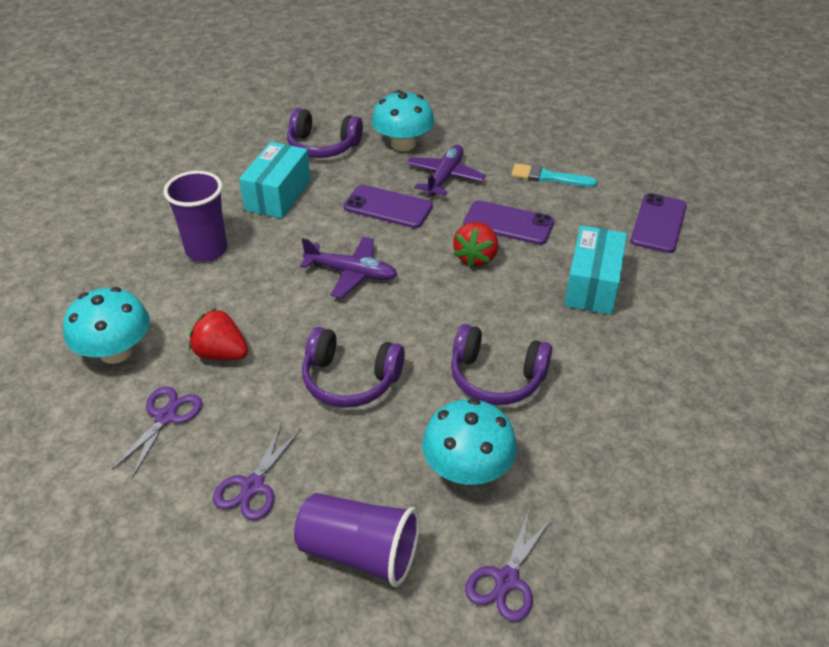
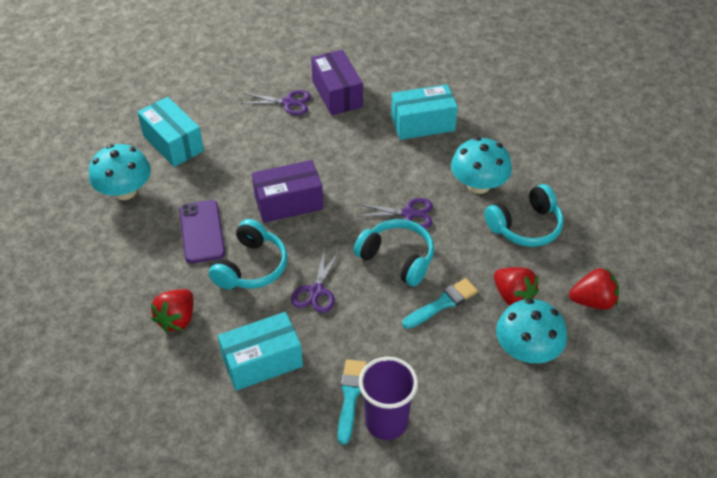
purple box: 0 -> 2
purple cup: 2 -> 1
purple headphones: 3 -> 0
purple phone: 3 -> 1
purple plane: 2 -> 0
red strawberry: 2 -> 3
turquoise box: 2 -> 3
turquoise brush: 1 -> 2
turquoise headphones: 0 -> 3

